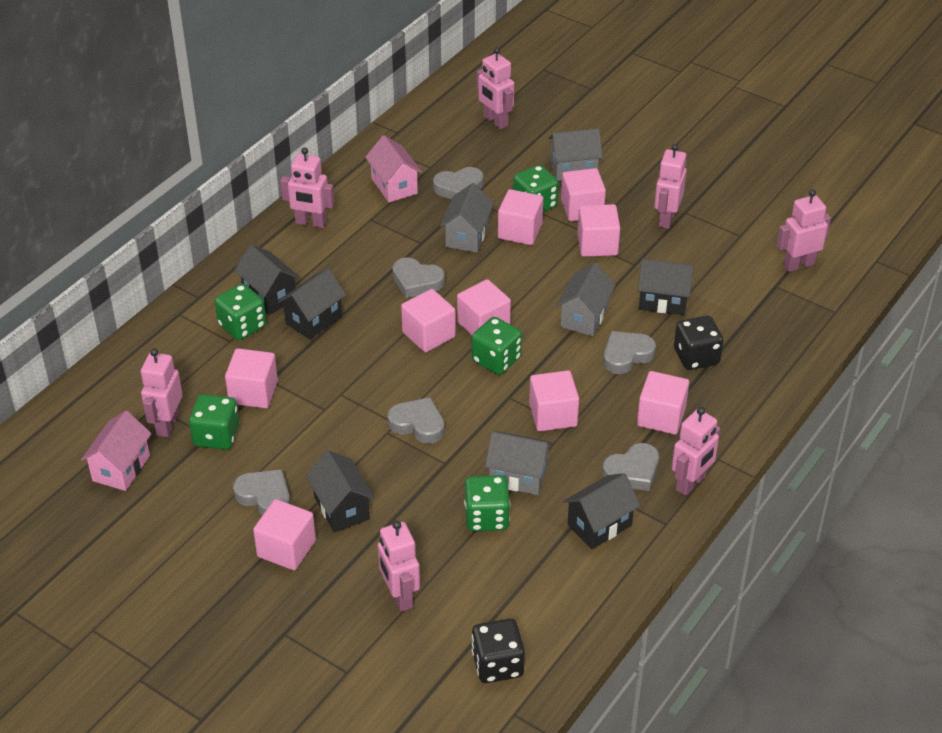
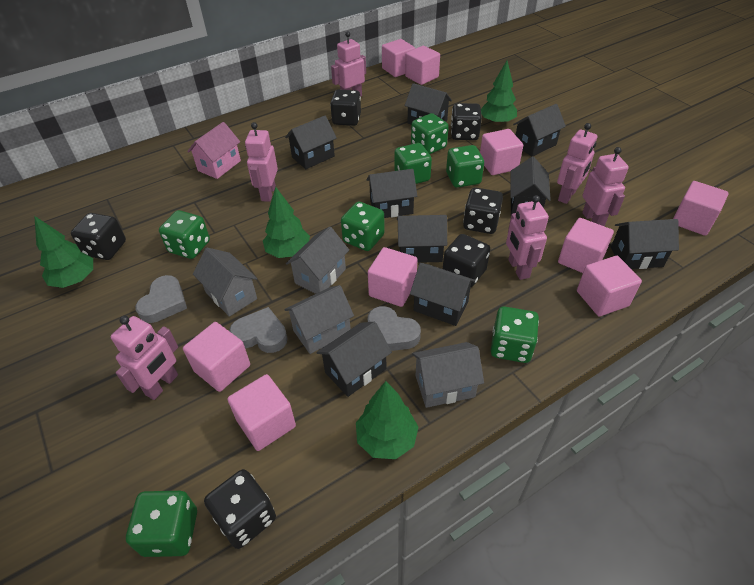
black dice: 2 -> 6
black house: 5 -> 9
green dice: 5 -> 7
green tree: 0 -> 4
grey heart: 6 -> 3
pink house: 2 -> 1
pink robot: 7 -> 6

